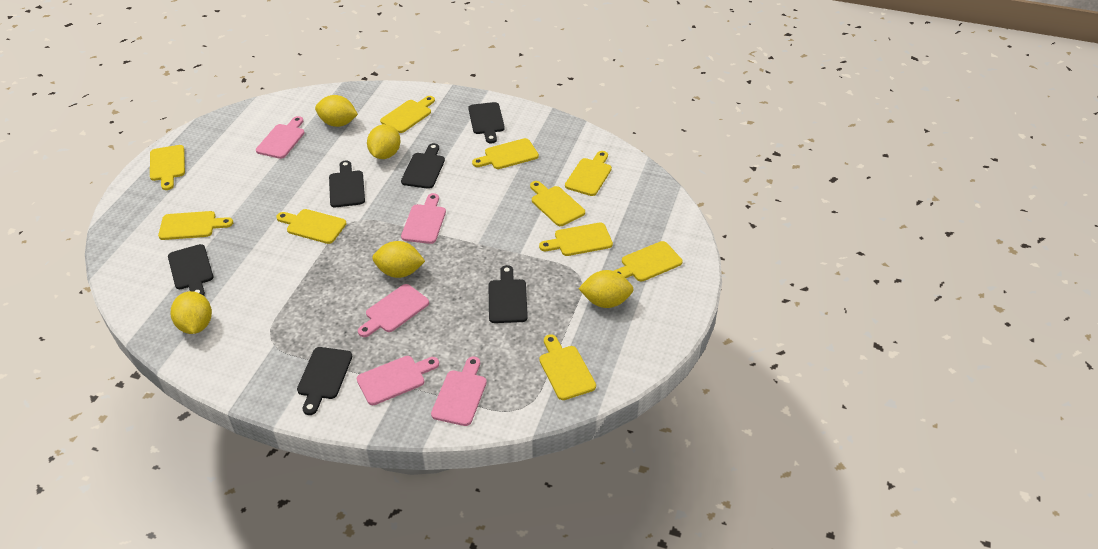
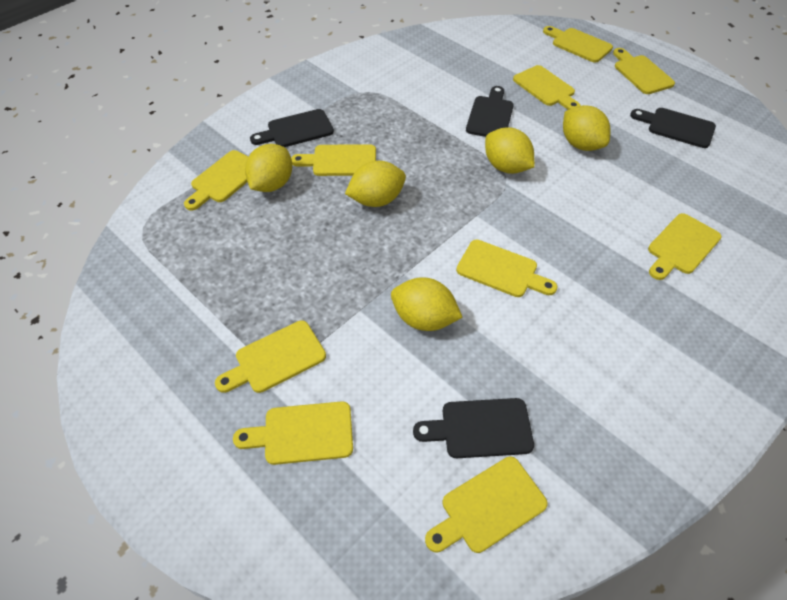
black cutting board: 6 -> 4
pink cutting board: 5 -> 0

